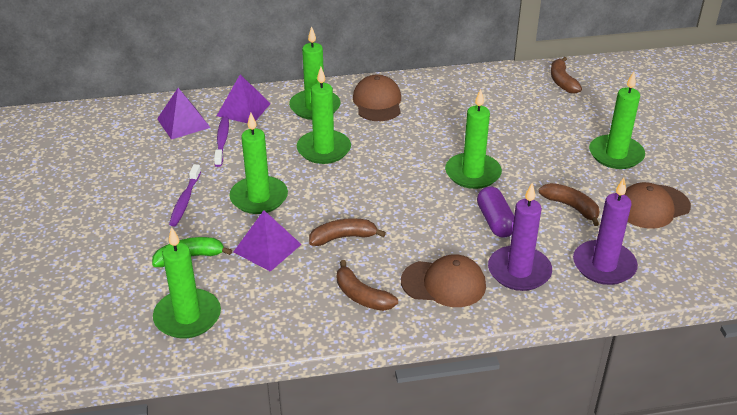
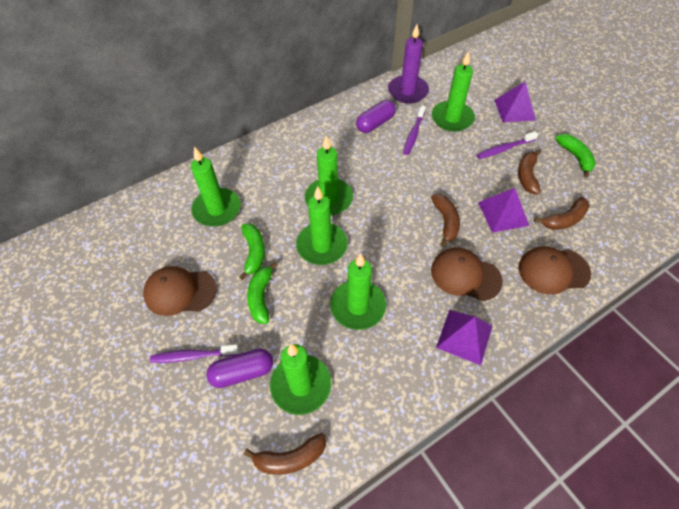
green banana: 1 -> 3
purple candle: 2 -> 1
purple capsule: 1 -> 2
purple toothbrush: 2 -> 3

